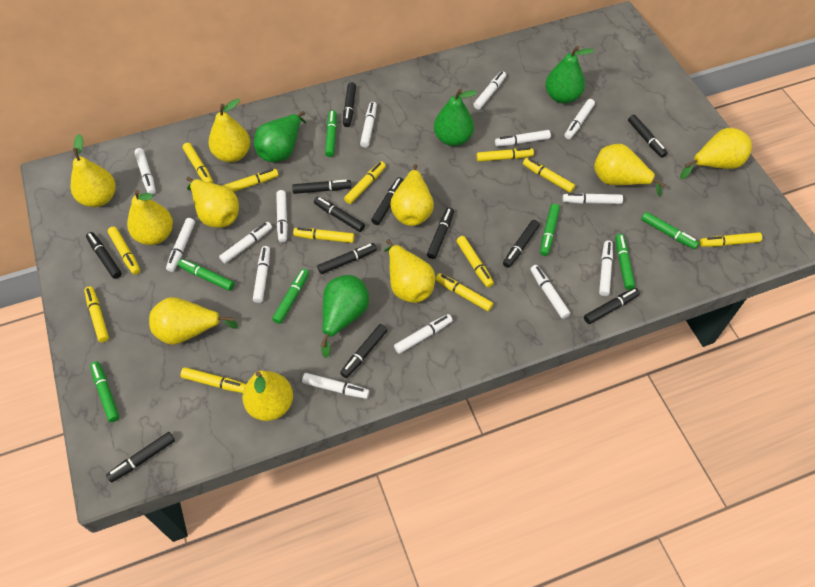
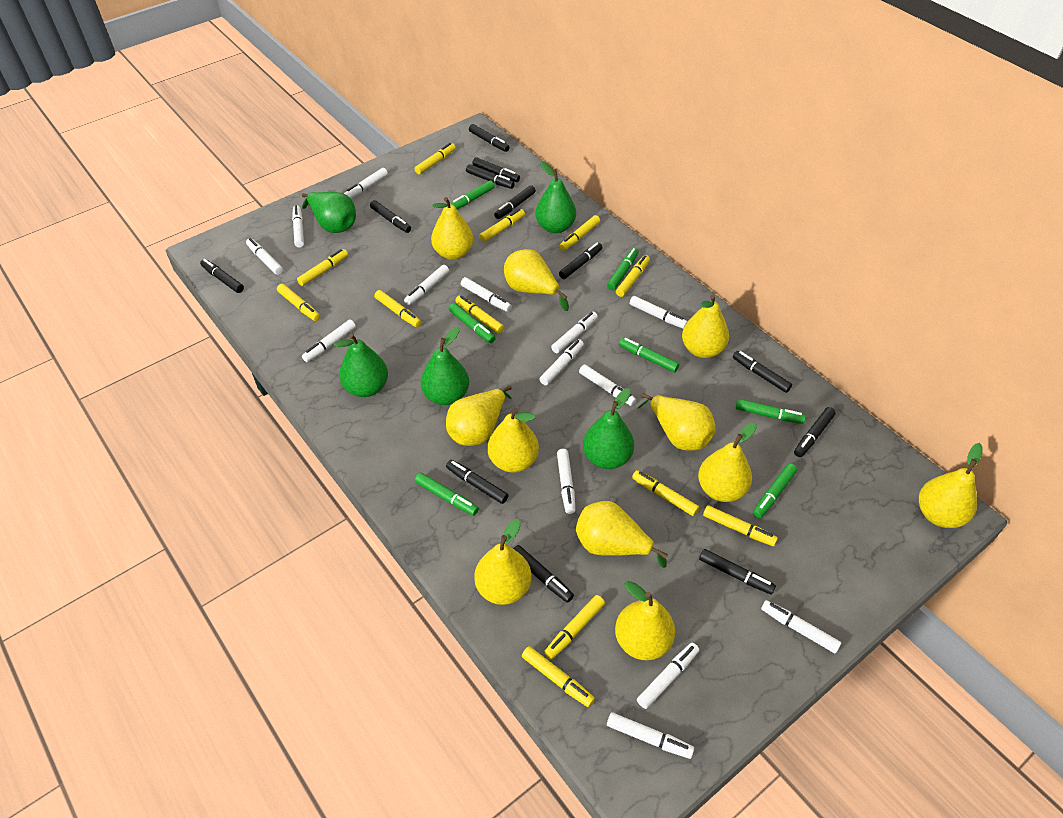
green pear: 4 -> 5
yellow pear: 10 -> 11

